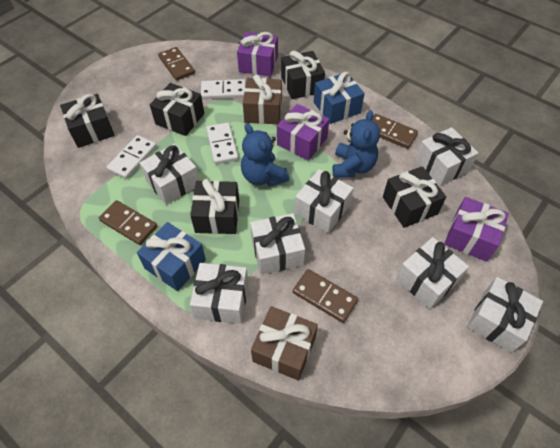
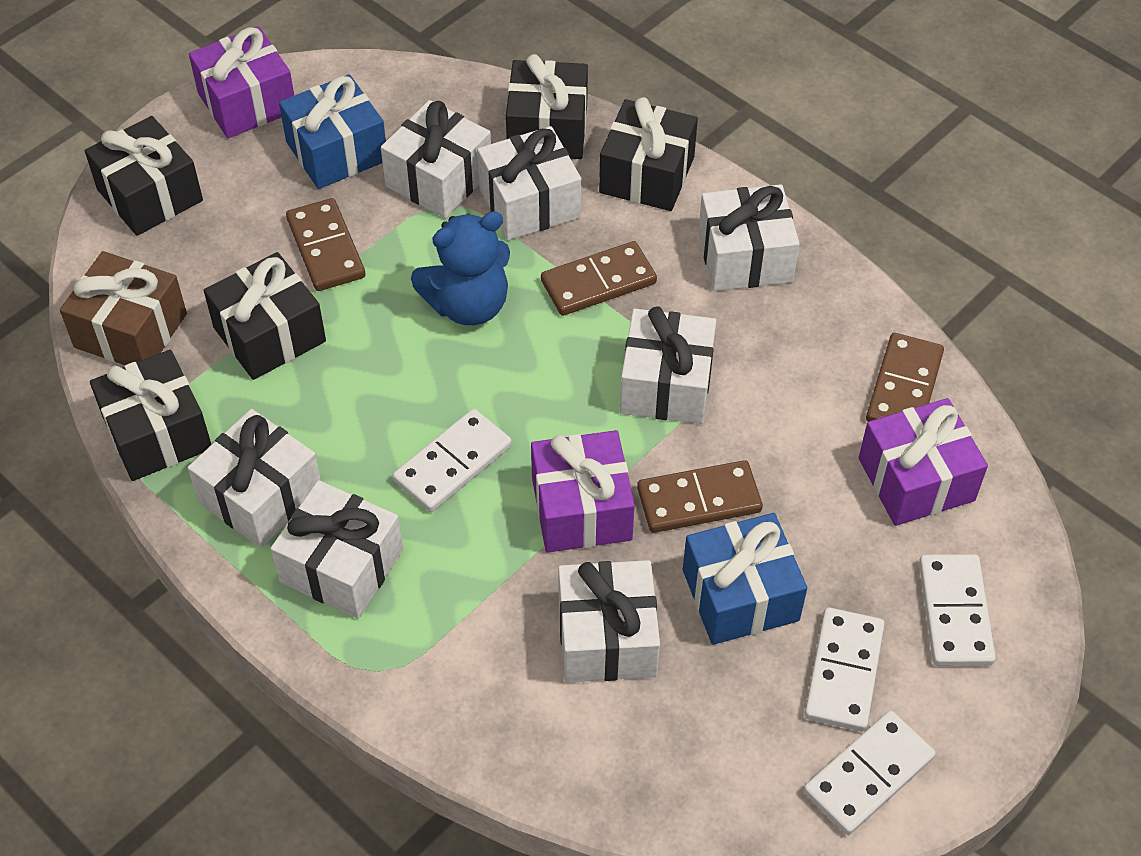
blue teddy bear: 2 -> 1
brown gift: 2 -> 1
white domino: 3 -> 4

